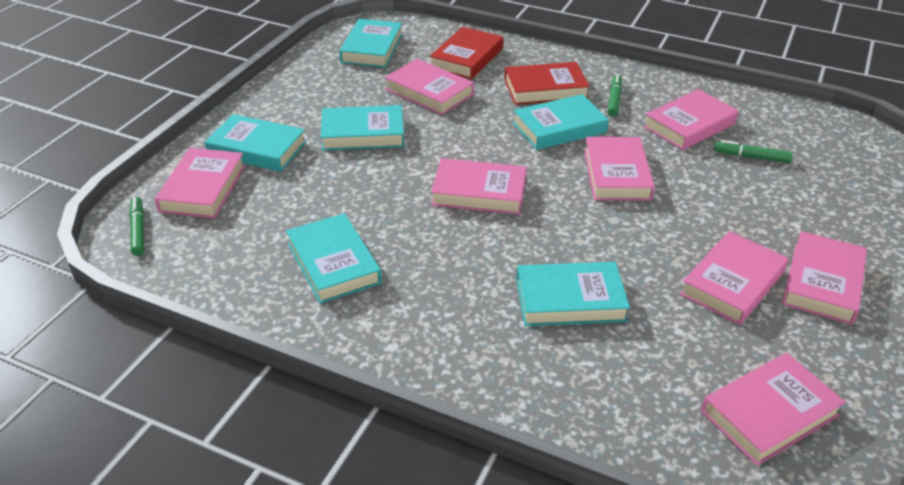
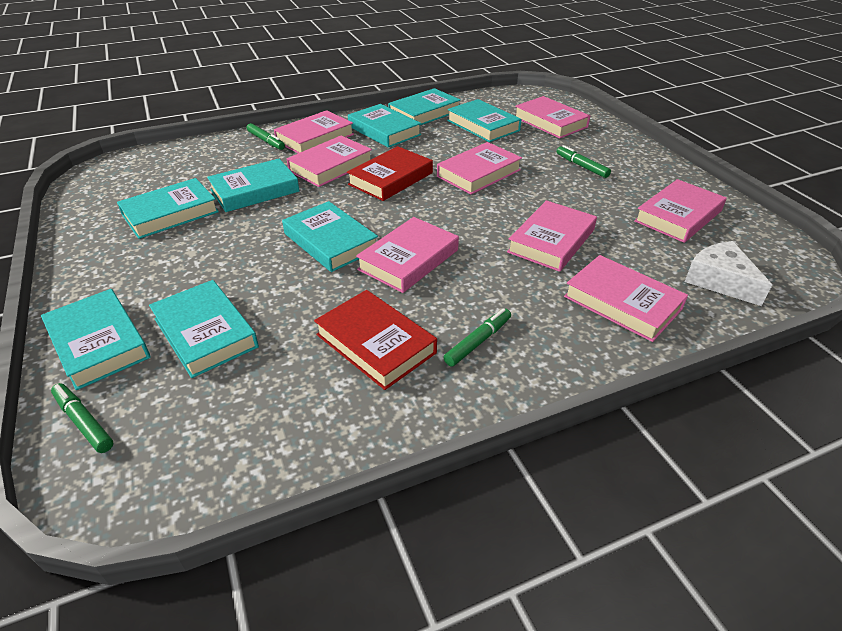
green marker: 3 -> 4
turquoise book: 6 -> 8
white cheese: 0 -> 1

